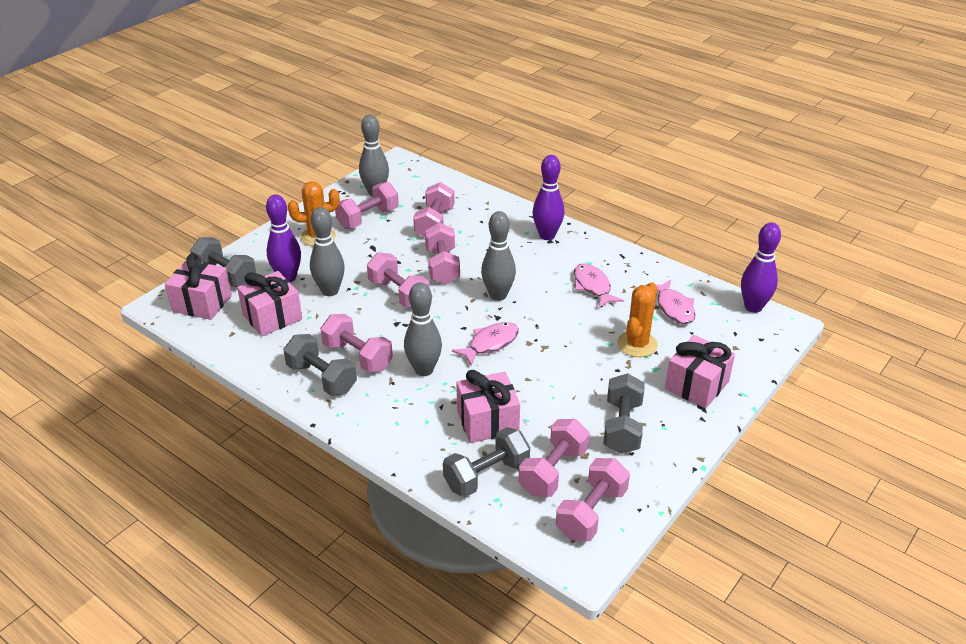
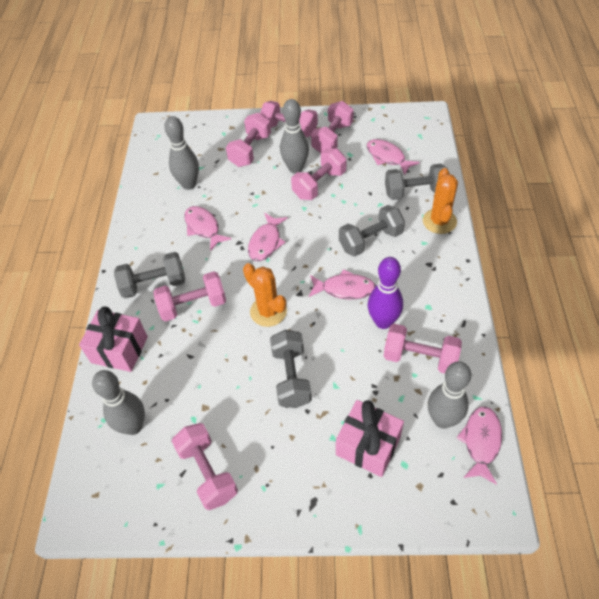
pink fish: 3 -> 5
pink gift: 4 -> 2
purple bowling pin: 3 -> 1

